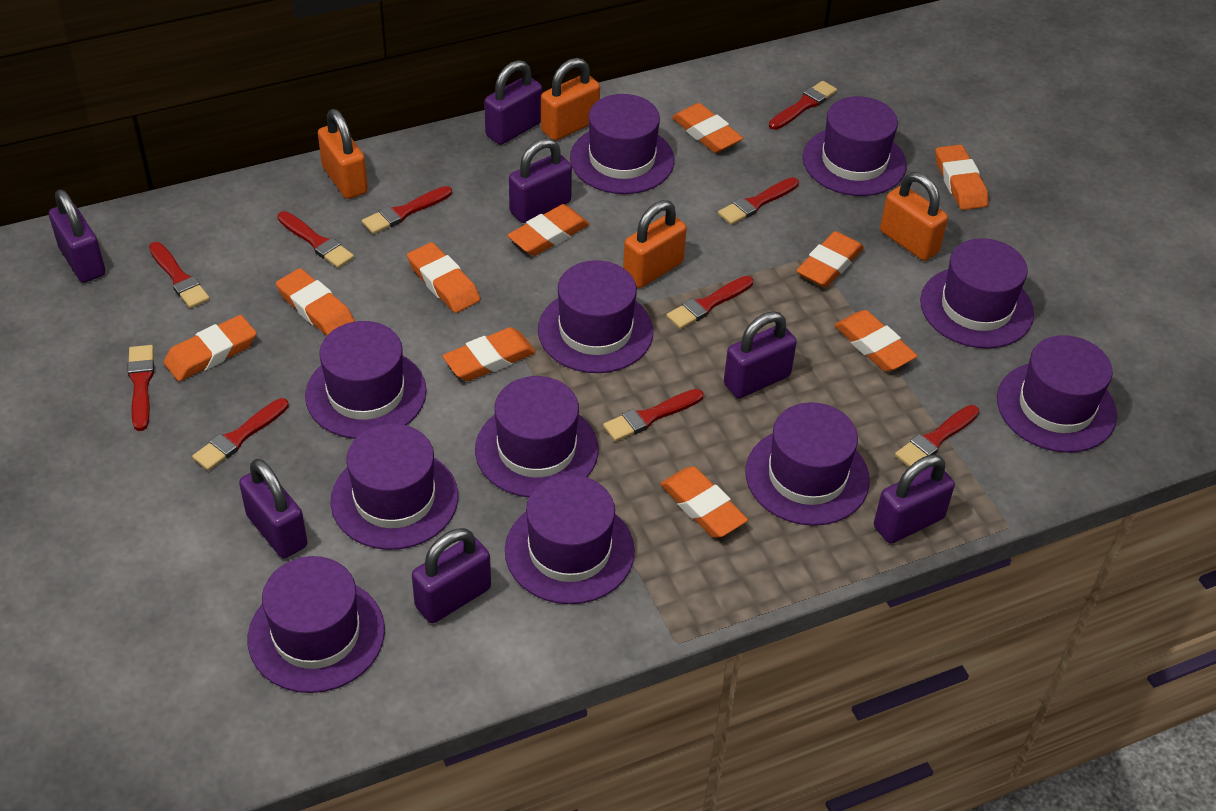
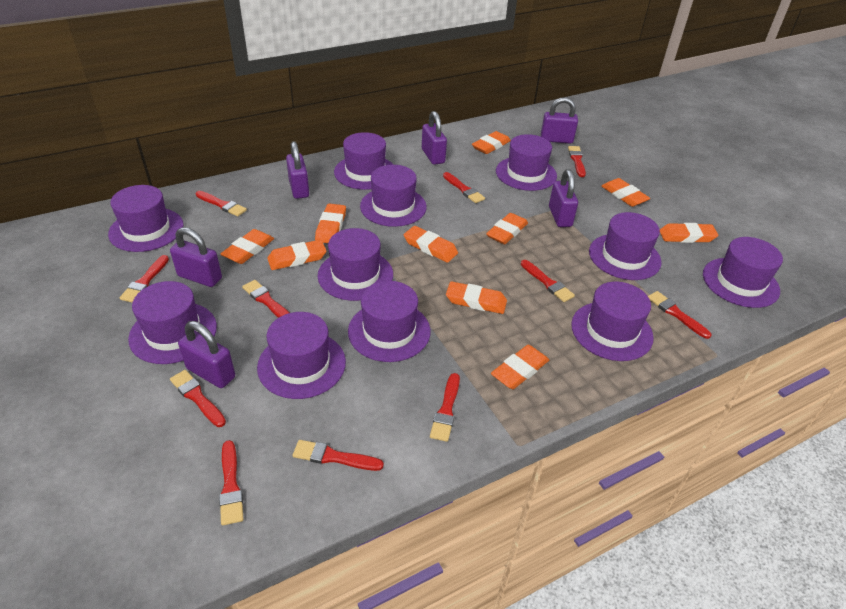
orange padlock: 4 -> 0
purple padlock: 7 -> 6
red brush: 10 -> 11

